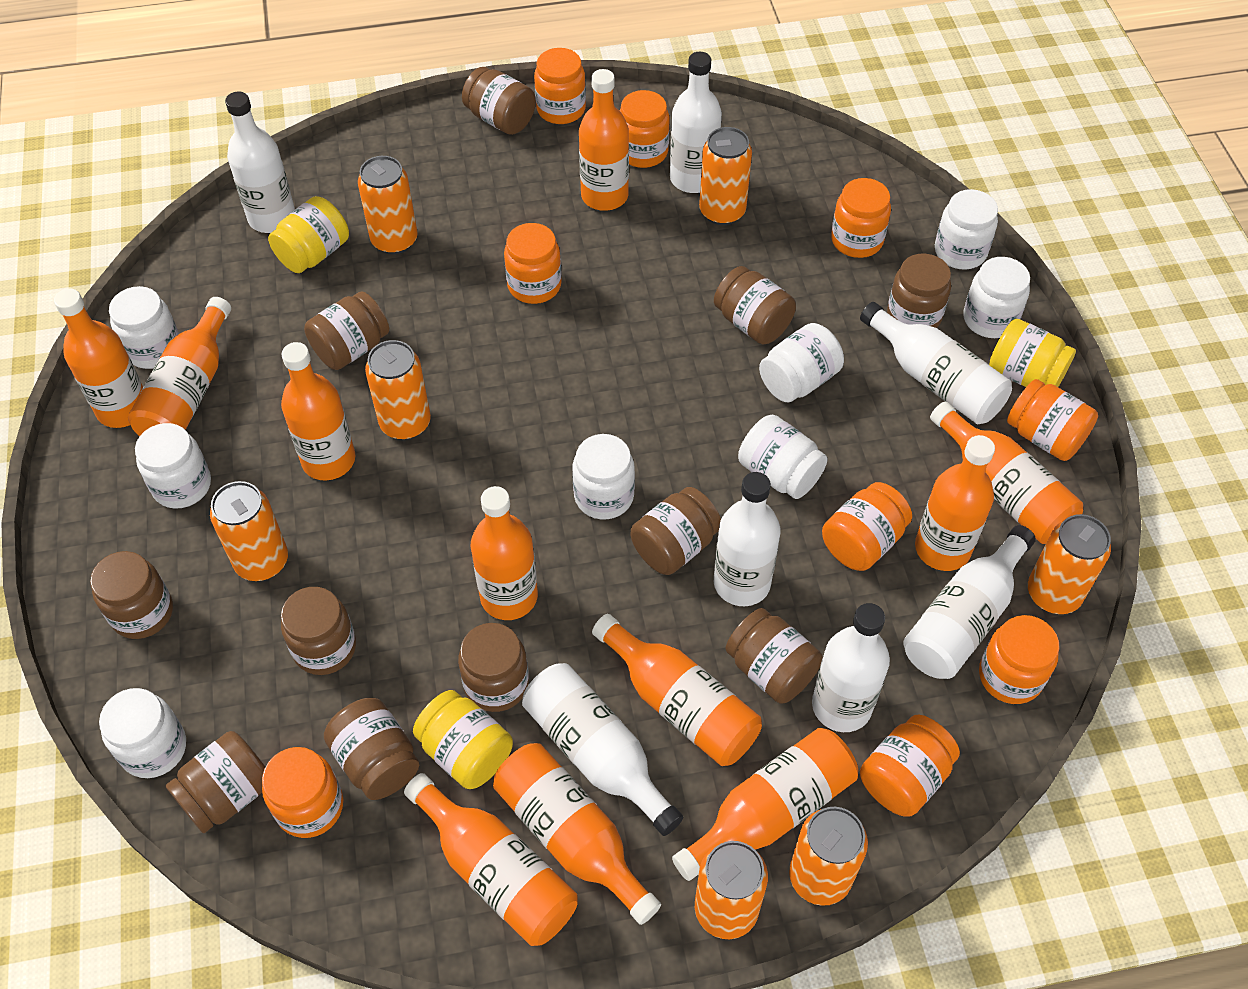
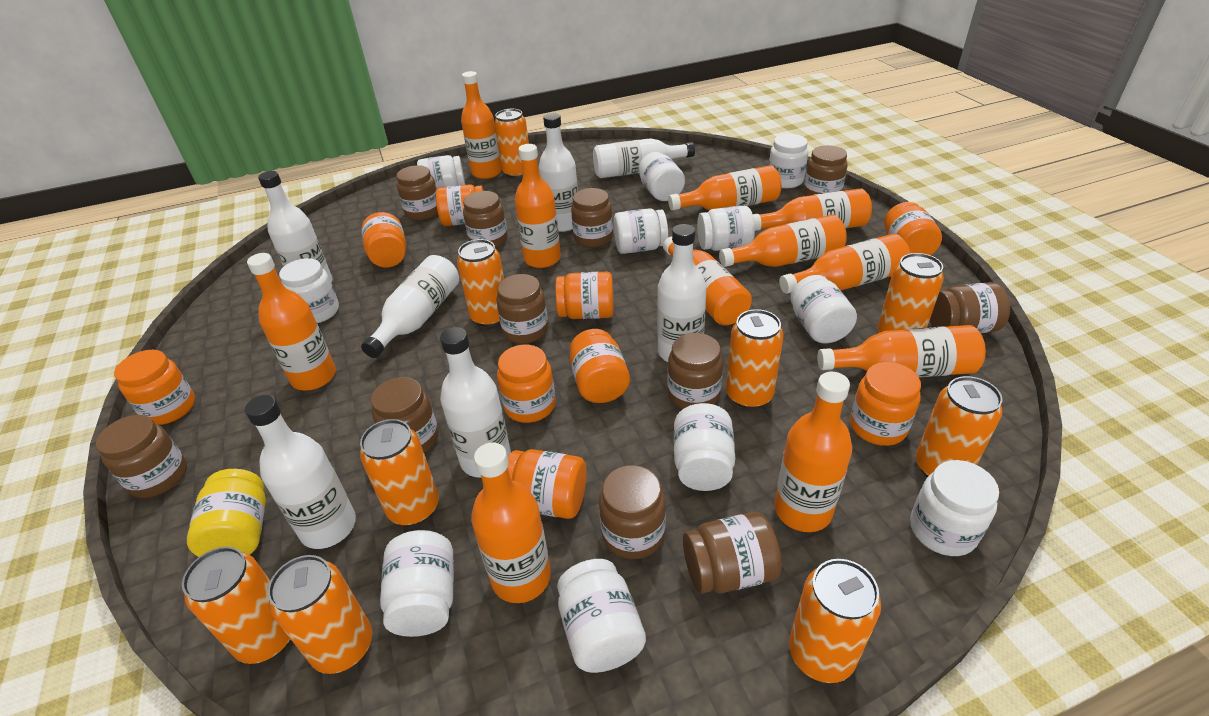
orange can: 7 -> 9
white jar: 8 -> 11
yellow jar: 3 -> 1

